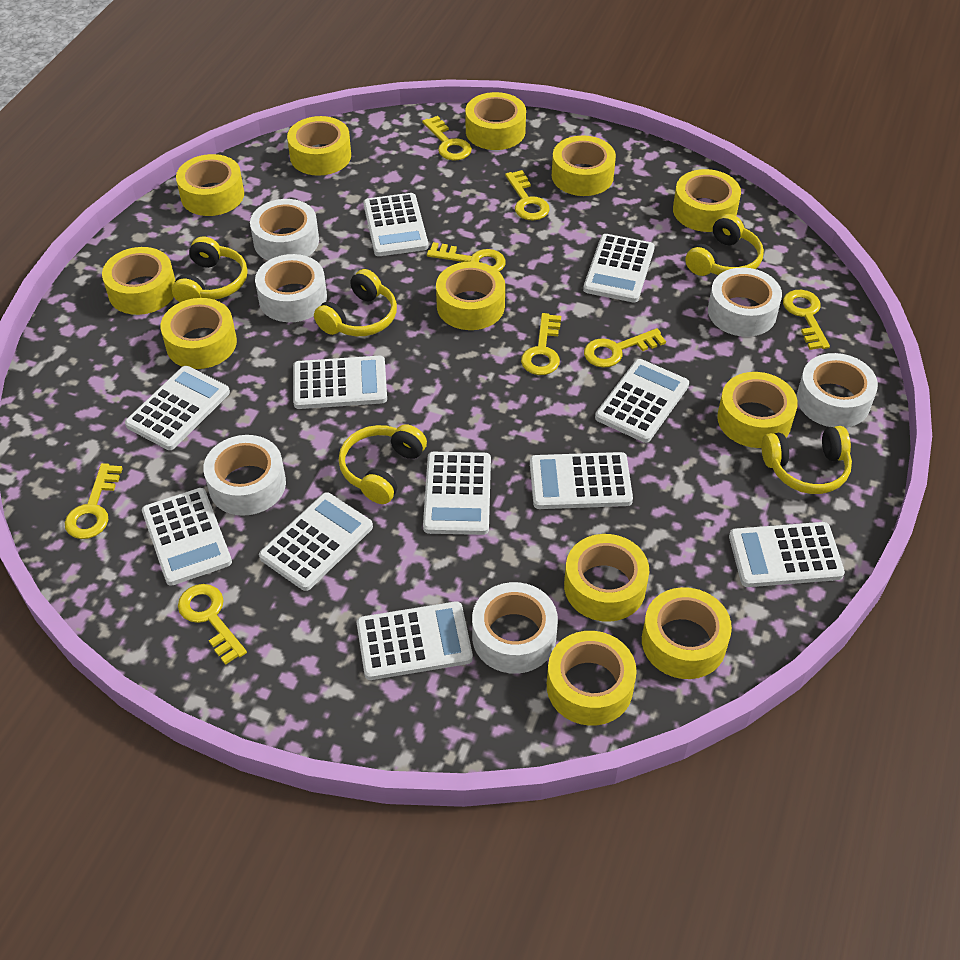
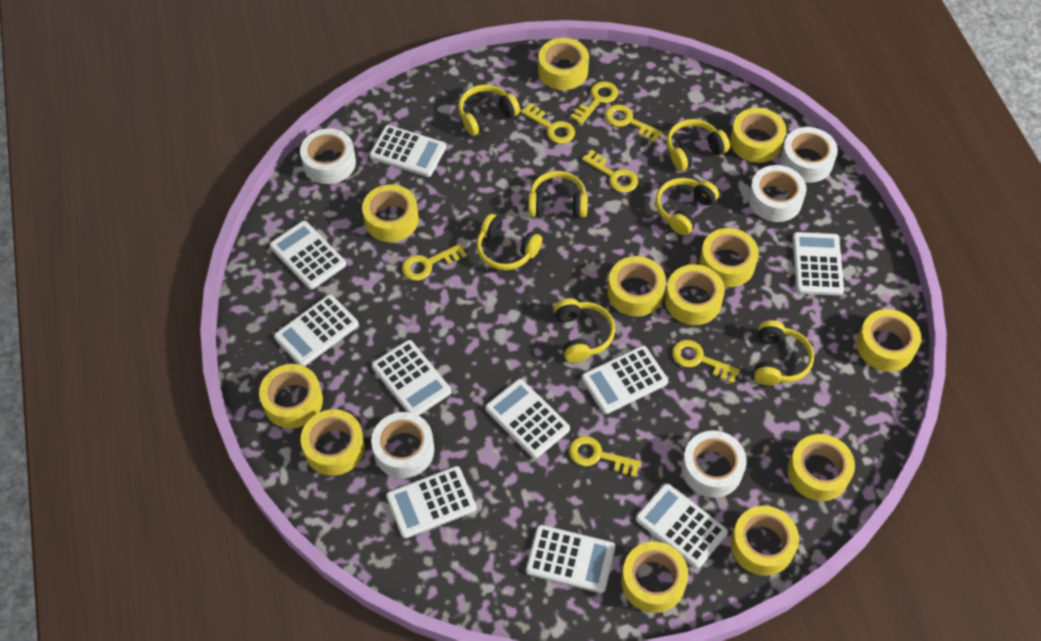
white calculator: 11 -> 10
white tape: 6 -> 5
yellow headphones: 5 -> 7
yellow key: 8 -> 7

